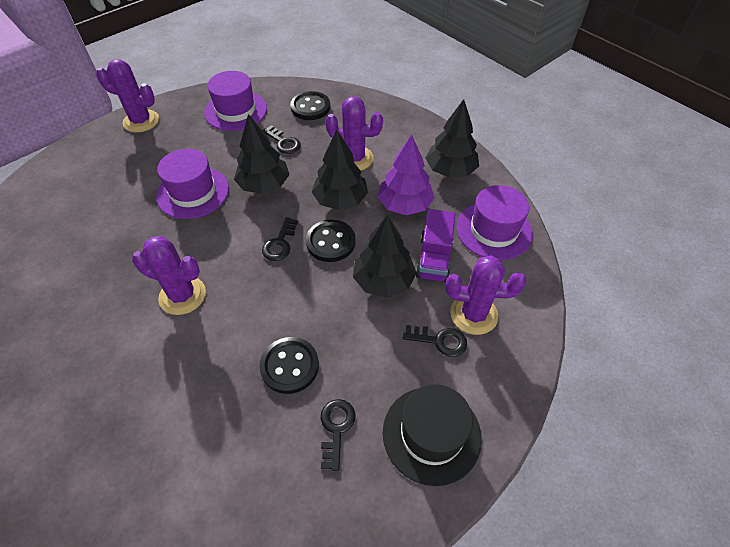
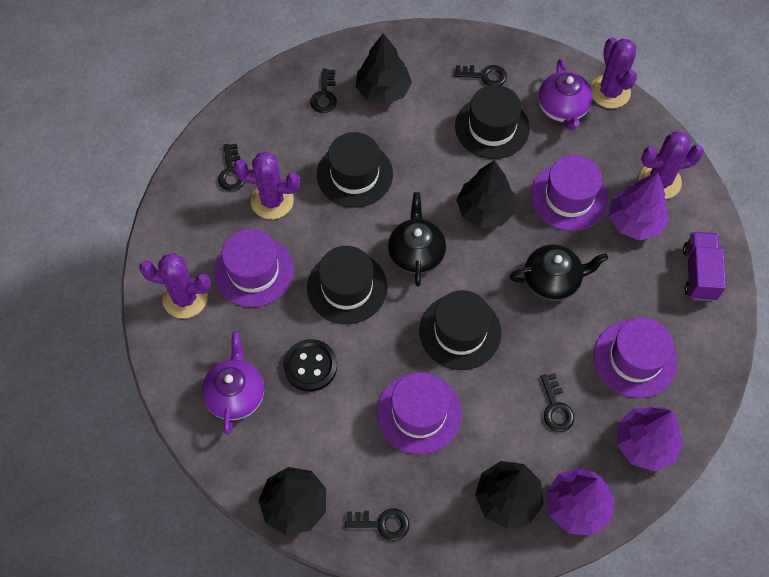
black button: 3 -> 1
black hat: 1 -> 4
black key: 4 -> 5
black teapot: 0 -> 2
purple hat: 3 -> 4
purple teapot: 0 -> 2
purple tree: 1 -> 3

